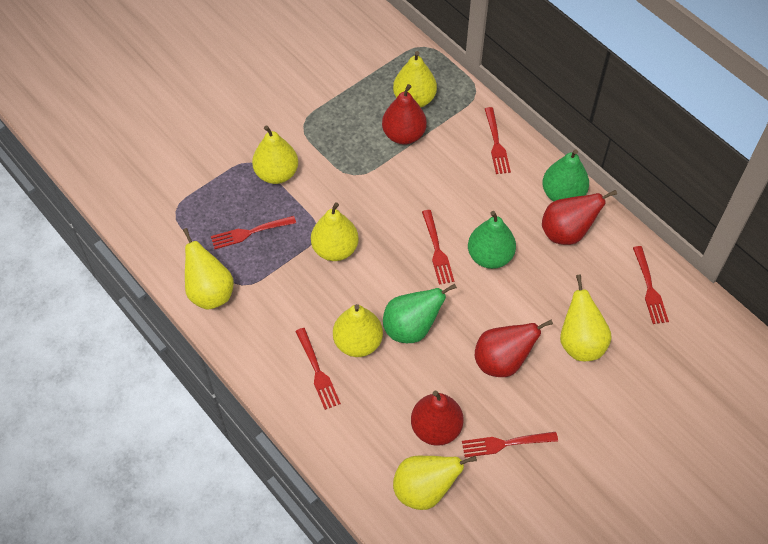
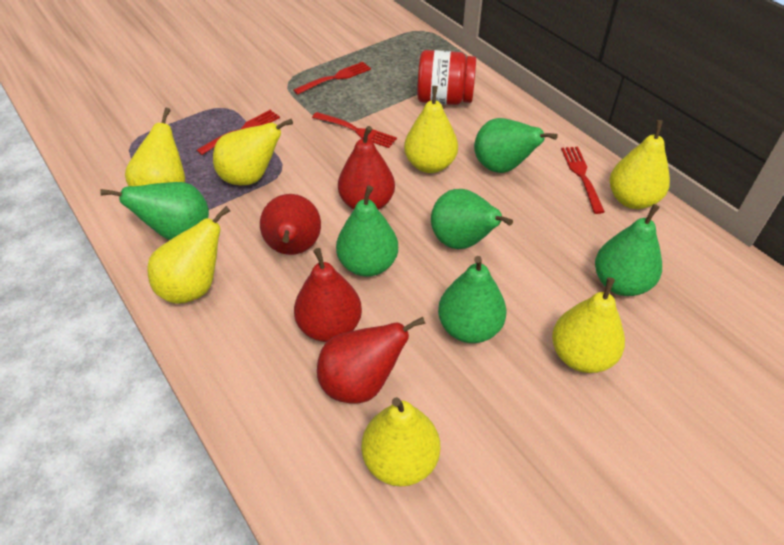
green pear: 3 -> 6
red fork: 6 -> 4
red jar: 0 -> 1

